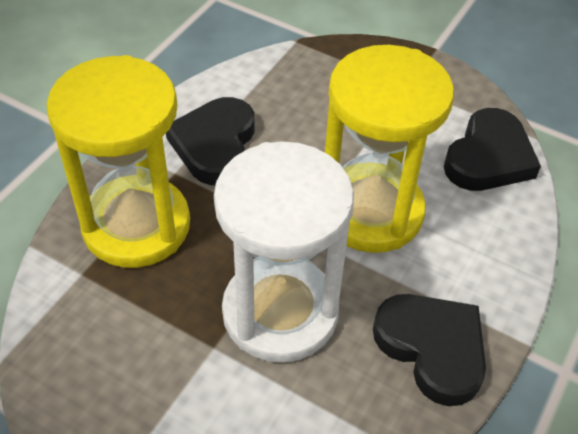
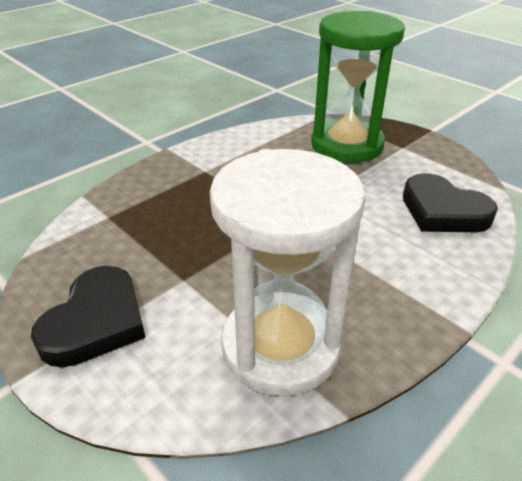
black heart: 3 -> 2
green hourglass: 0 -> 1
yellow hourglass: 2 -> 0

